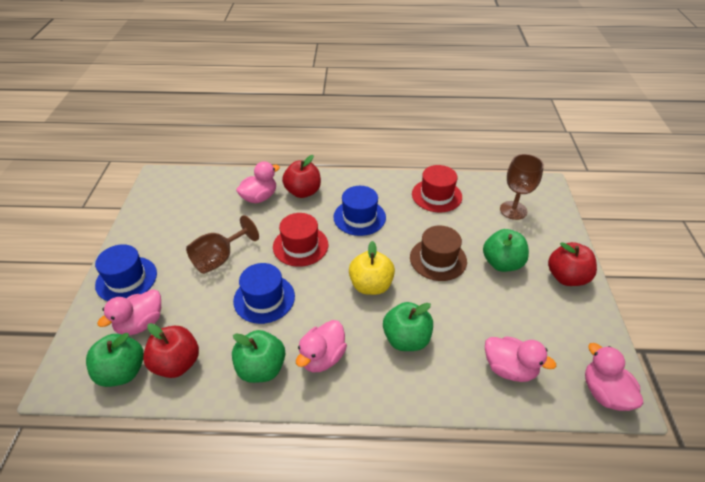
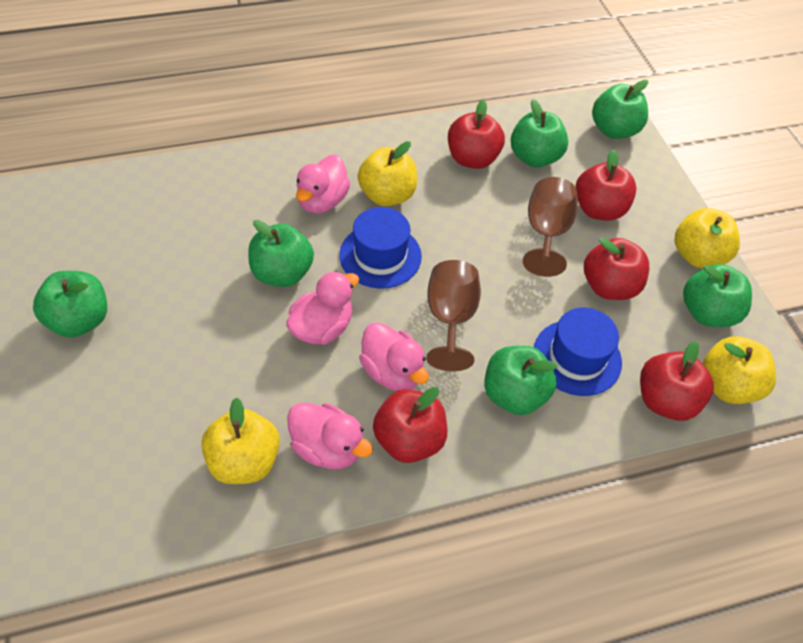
blue hat: 3 -> 2
brown hat: 1 -> 0
green apple: 4 -> 6
pink duck: 5 -> 4
red apple: 3 -> 5
red hat: 2 -> 0
yellow apple: 1 -> 4

